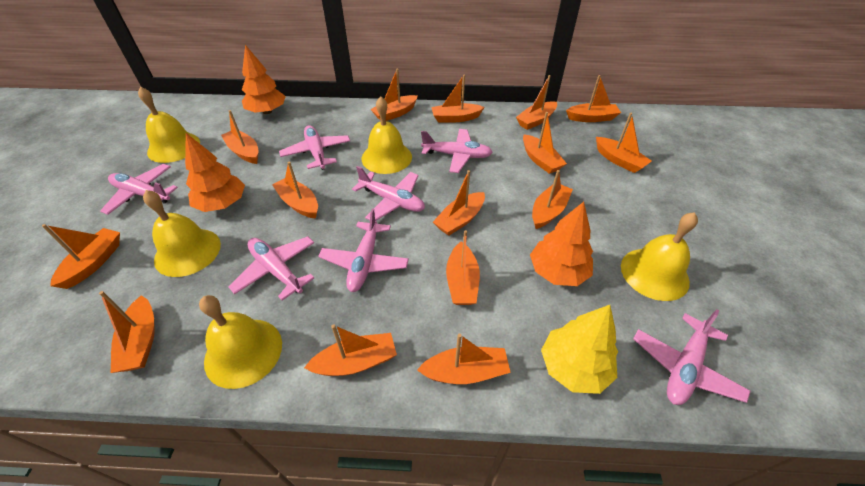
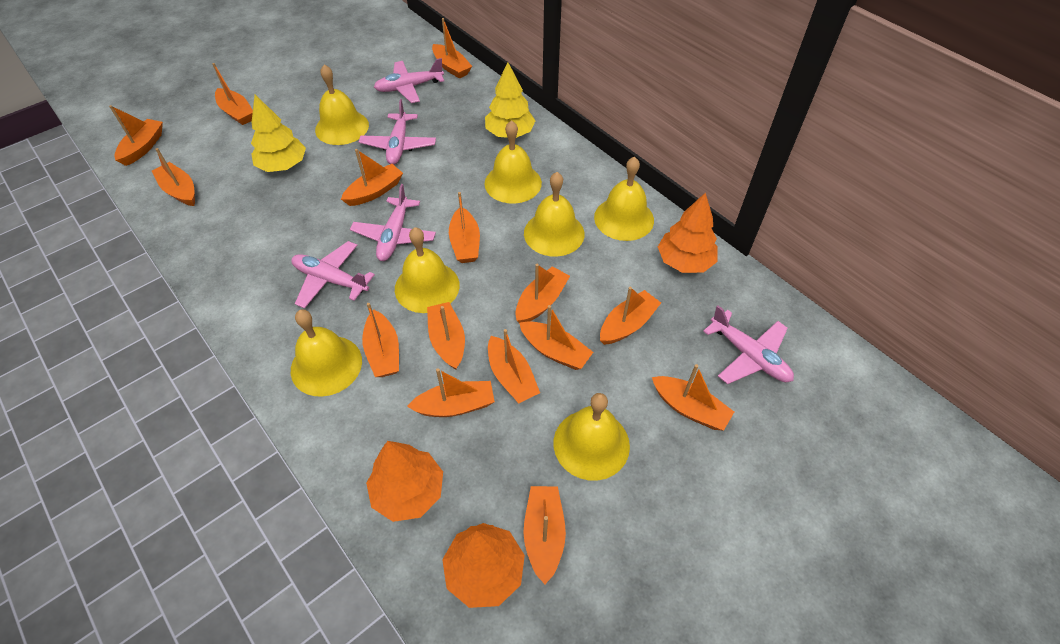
pink plane: 7 -> 5
yellow bell: 5 -> 7
yellow tree: 1 -> 2

